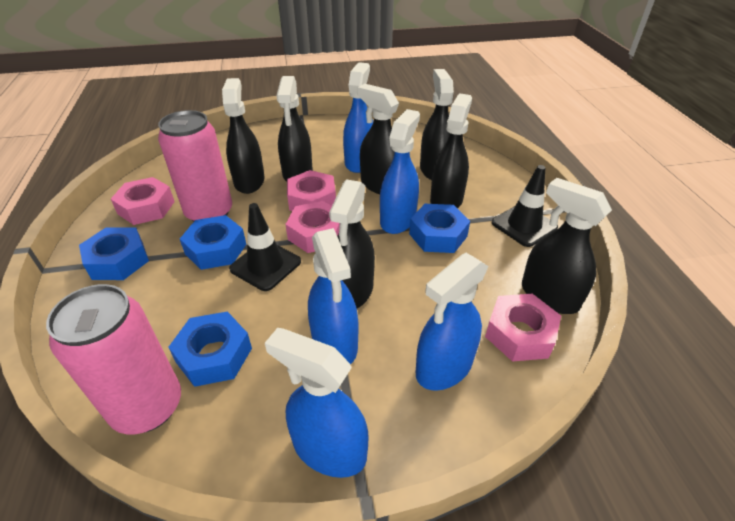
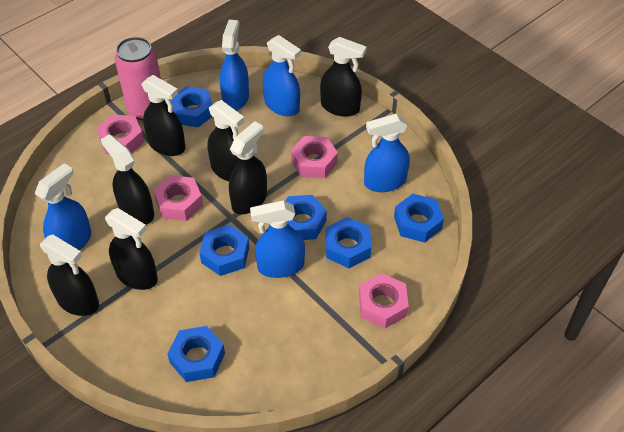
black traffic cone: 2 -> 0
blue nut: 4 -> 6
pink can: 2 -> 1

